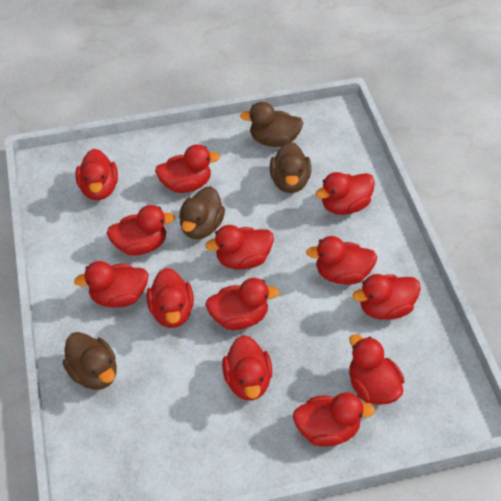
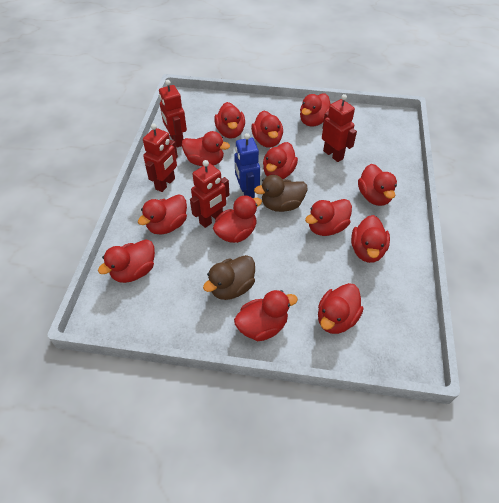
blue robot: 0 -> 1
brown duck: 4 -> 2
red robot: 0 -> 4

